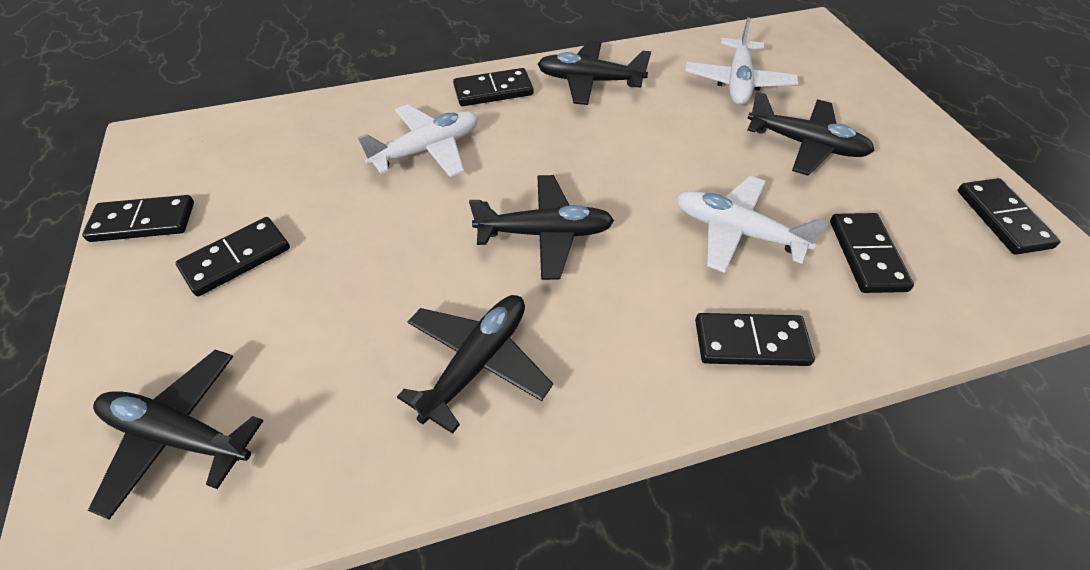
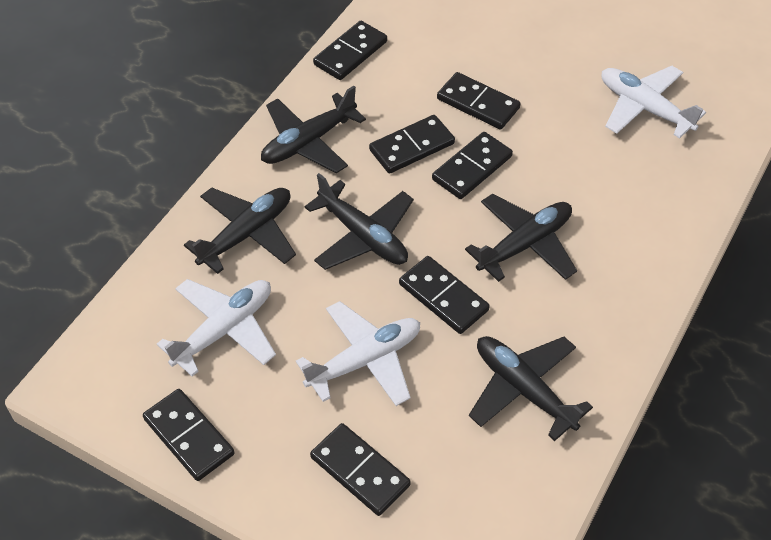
black domino: 6 -> 7

